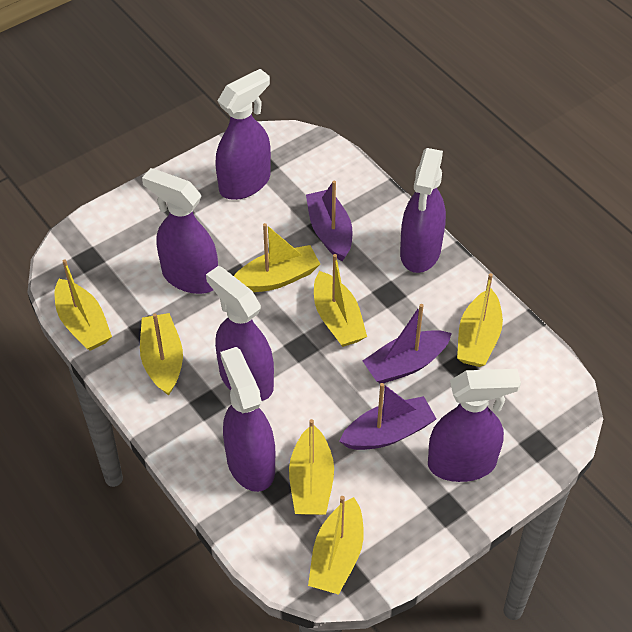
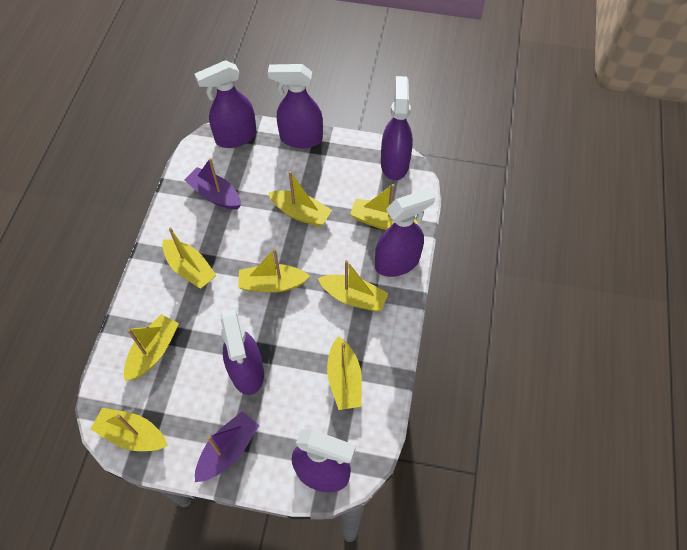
purple boat: 3 -> 2
yellow boat: 7 -> 8

